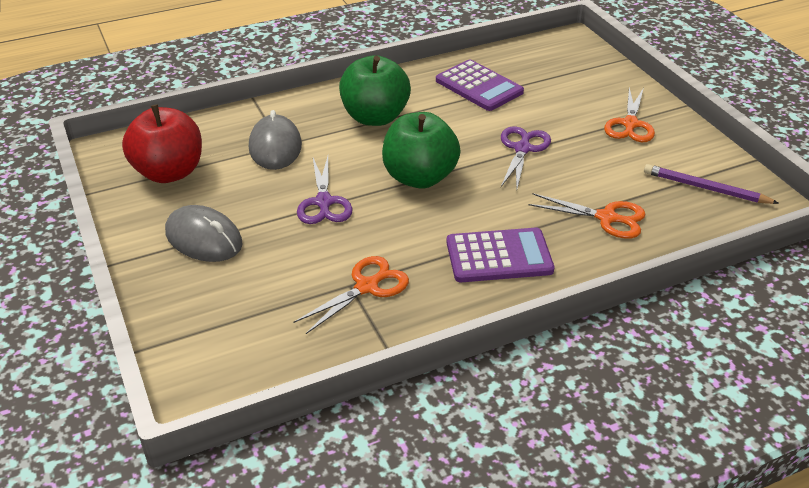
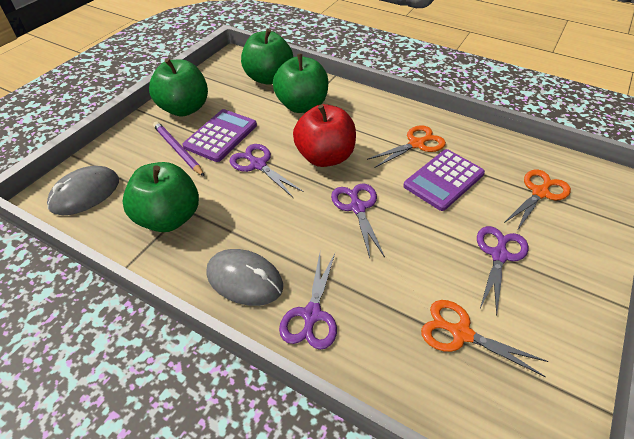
green apple: 2 -> 4
purple scissors: 2 -> 4

